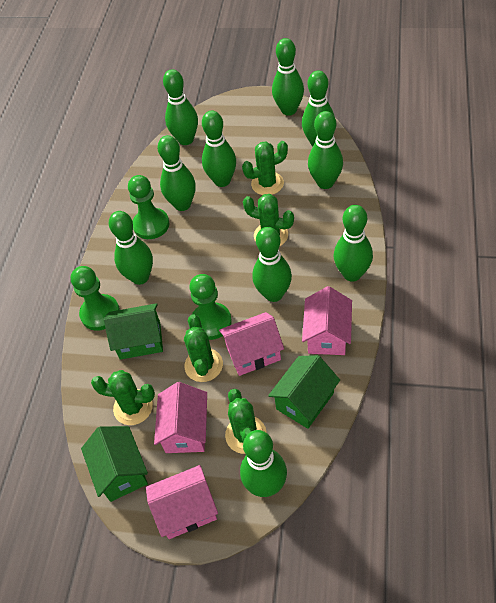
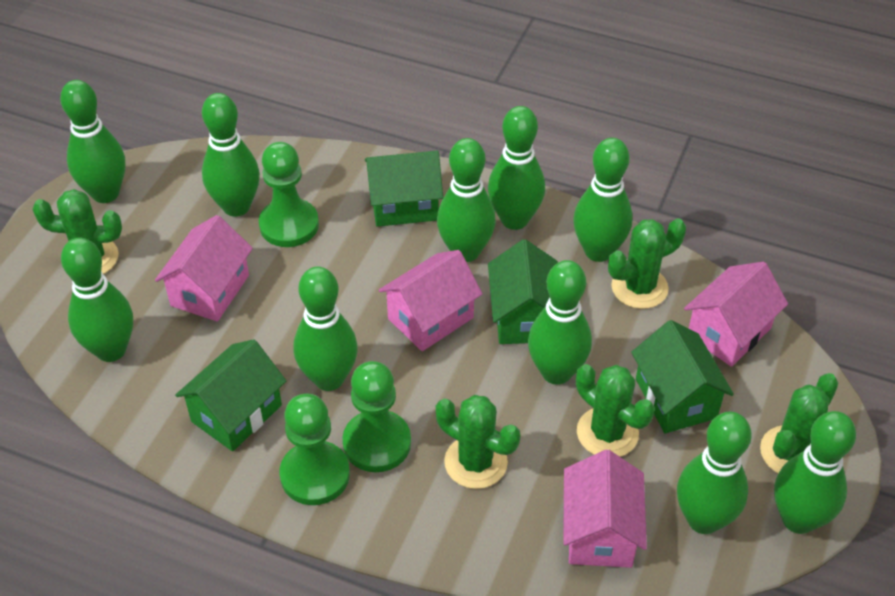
green house: 3 -> 4

